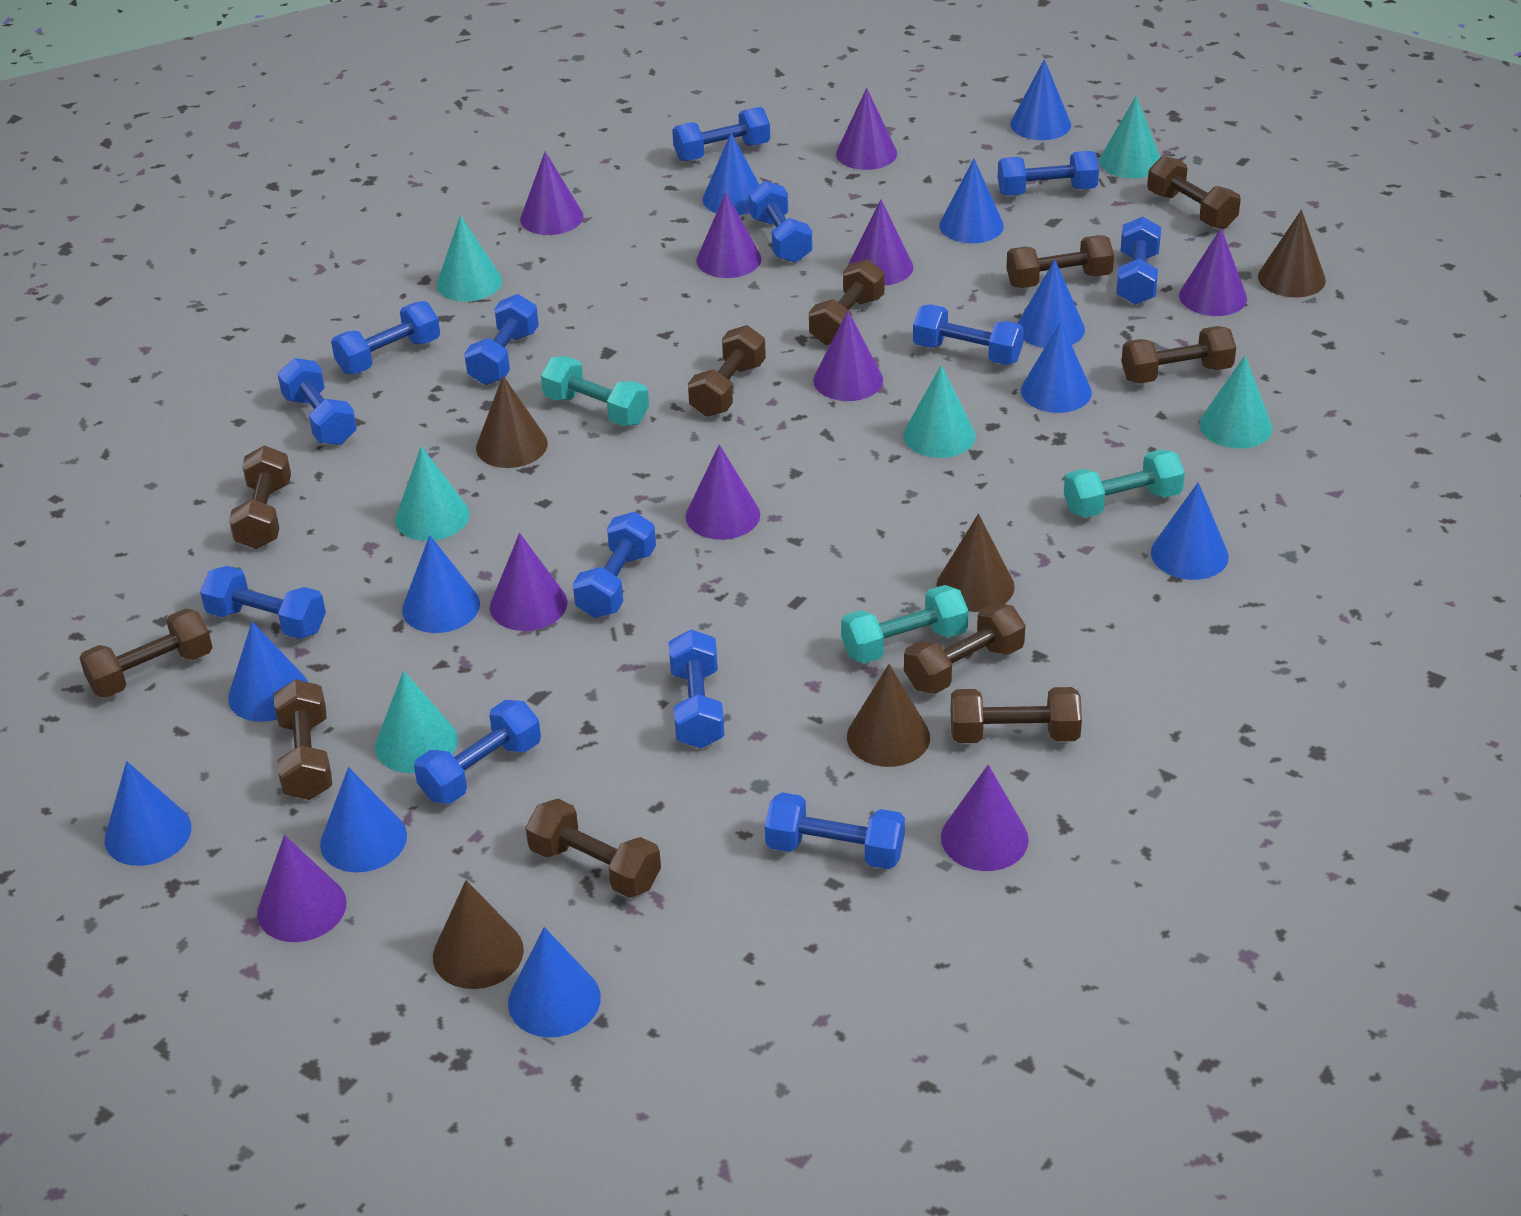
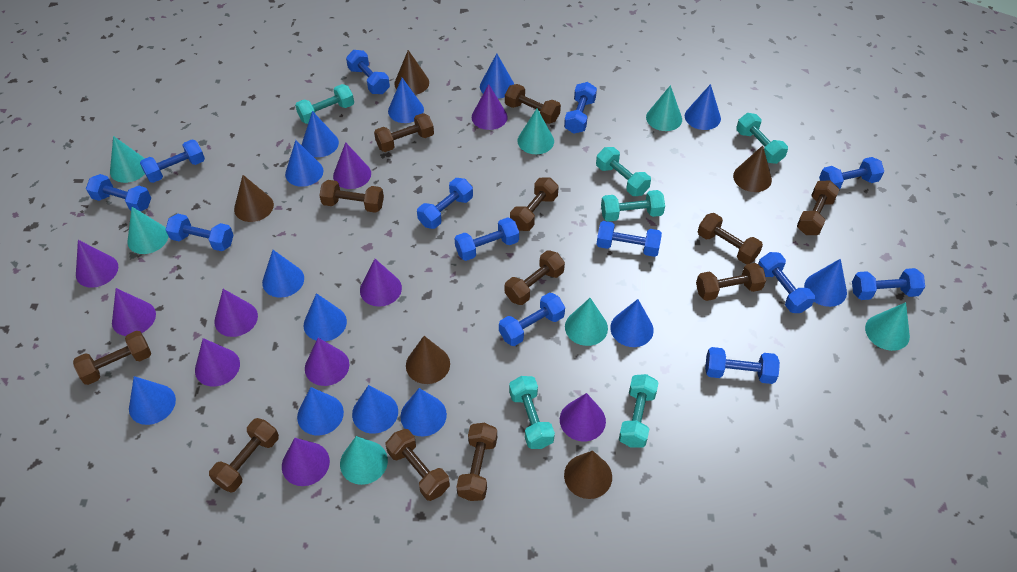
blue cone: 11 -> 13
brown dumbbell: 11 -> 12
turquoise cone: 6 -> 7
turquoise dumbbell: 3 -> 6

